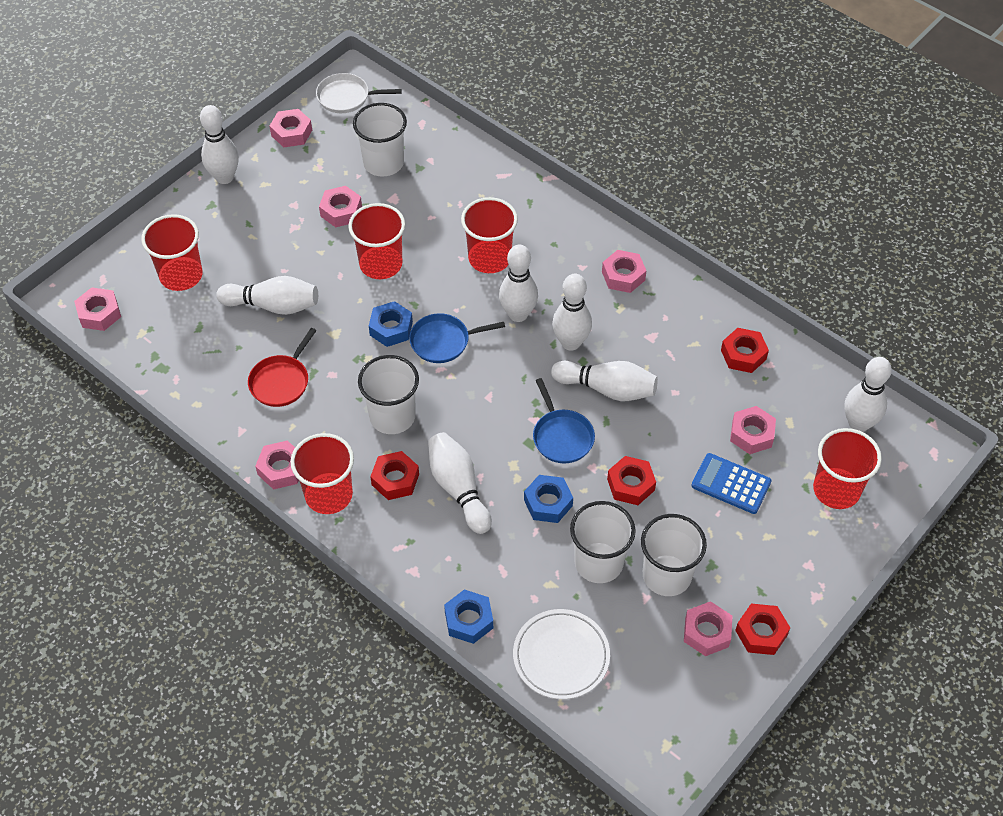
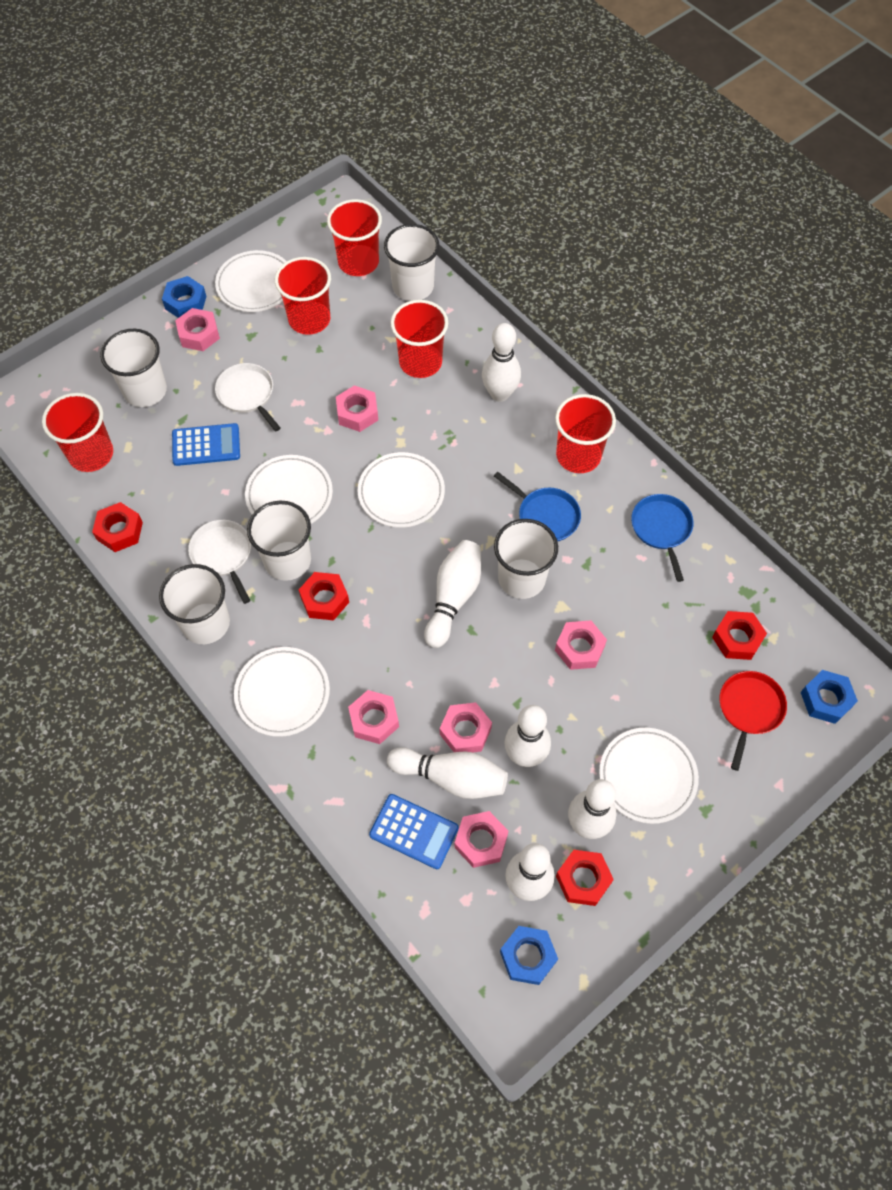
blue calculator: 1 -> 2
pink nut: 7 -> 6
white bowling pin: 7 -> 6
white cup: 4 -> 5
white pan: 1 -> 2
white plate: 1 -> 5

